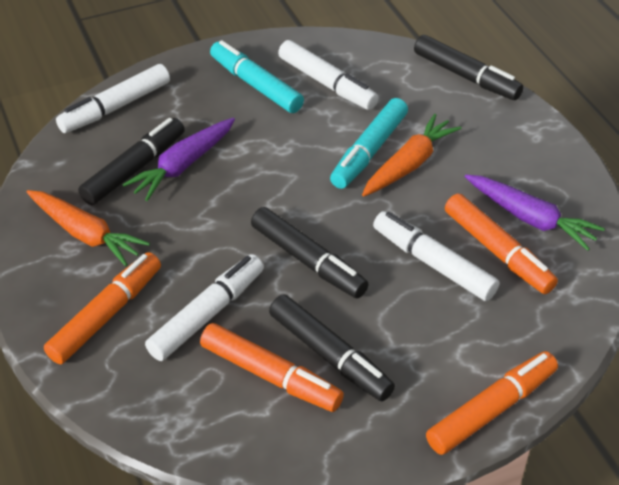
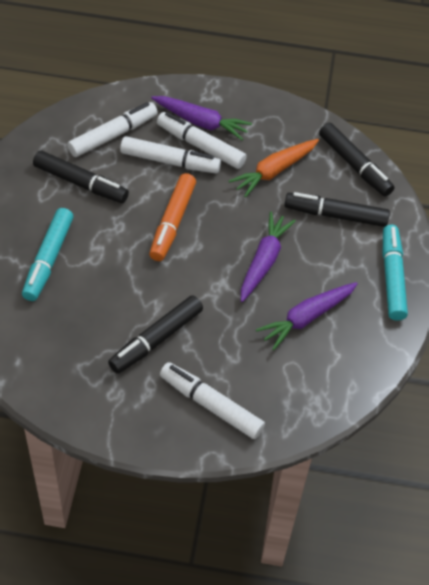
orange carrot: 2 -> 1
orange marker: 4 -> 1
purple carrot: 2 -> 3

